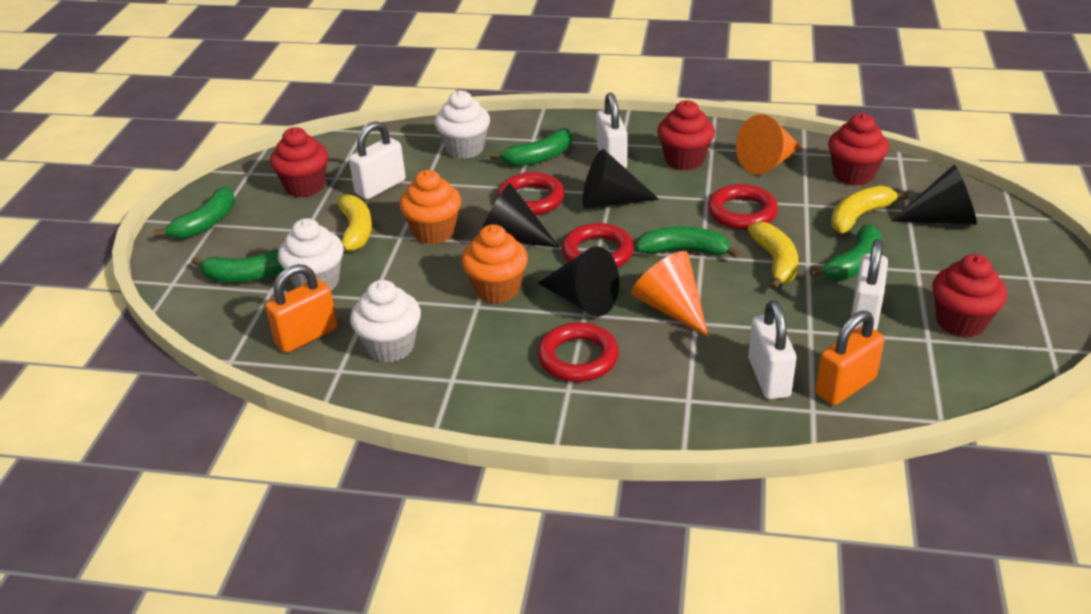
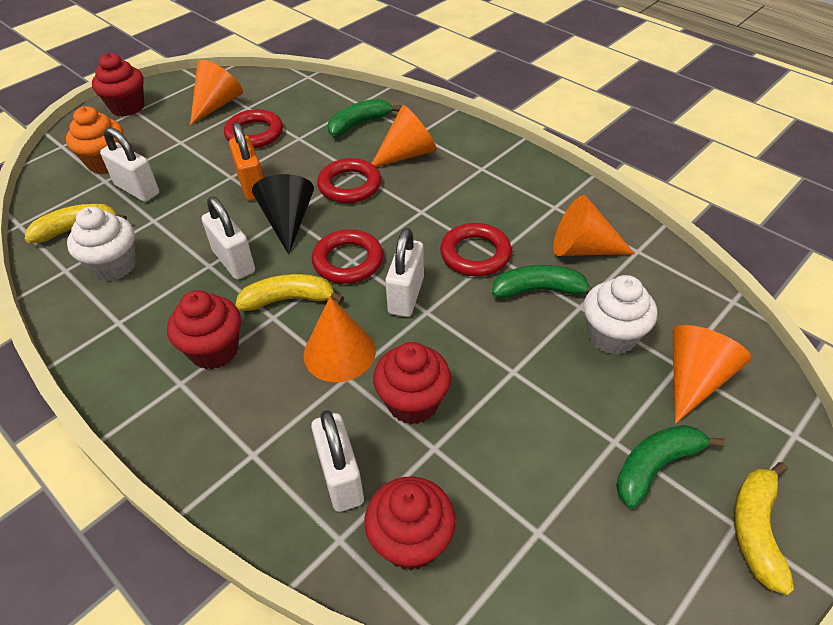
black cone: 4 -> 1
green banana: 5 -> 3
orange cone: 2 -> 5
orange cupcake: 2 -> 1
orange padlock: 2 -> 1
white cupcake: 3 -> 2

